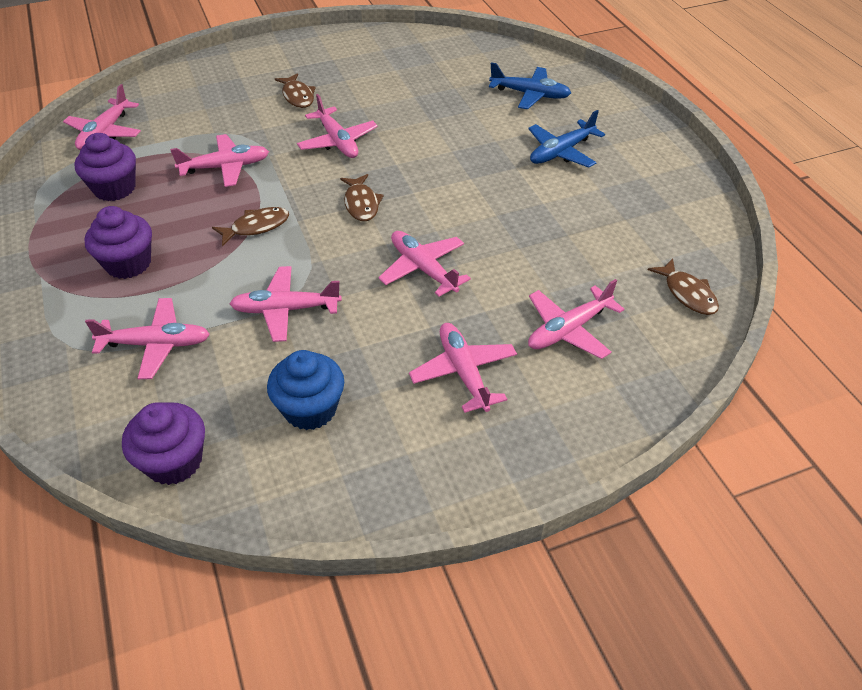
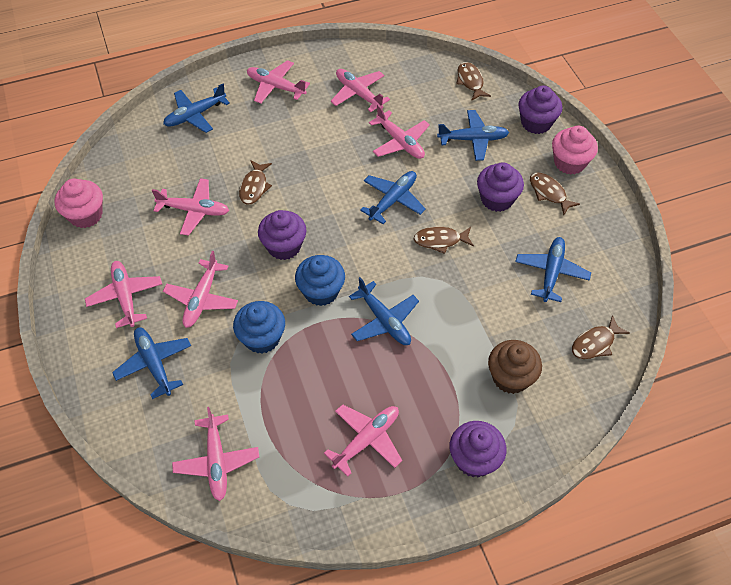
blue cupcake: 1 -> 2
blue plane: 2 -> 6
brown cupcake: 0 -> 1
brown fish: 4 -> 5
pink cupcake: 0 -> 2
purple cupcake: 3 -> 4

